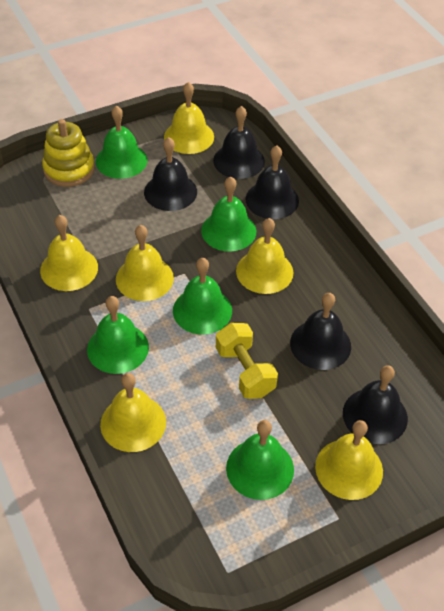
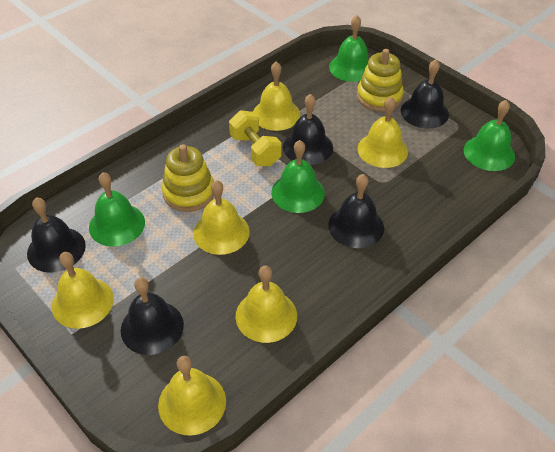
green bell: 5 -> 4
yellow stacking toy: 1 -> 2

